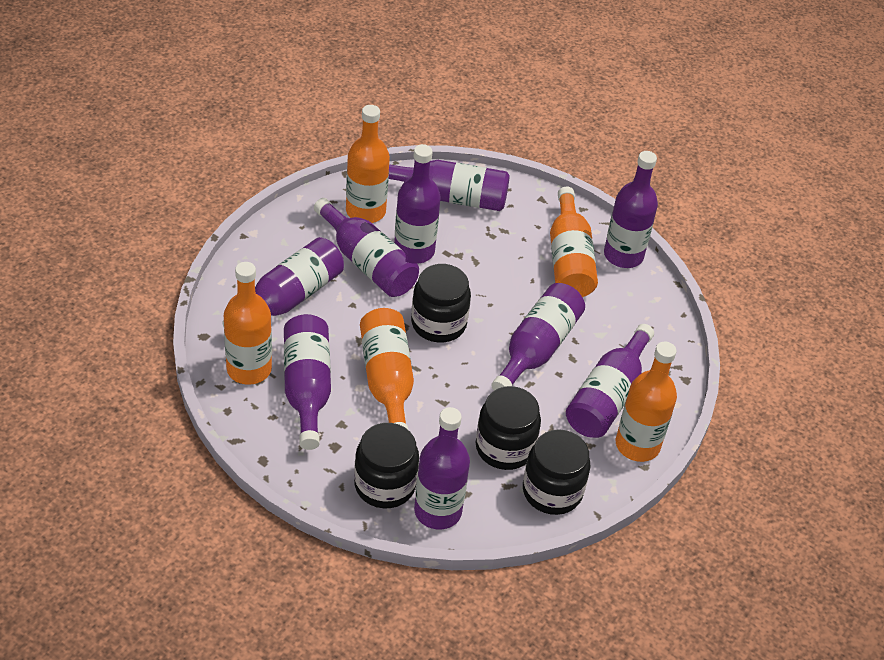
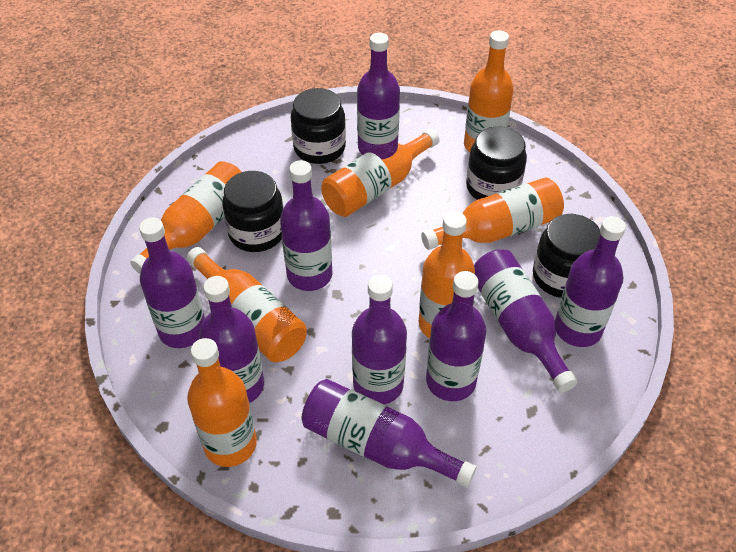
orange bottle: 5 -> 7

